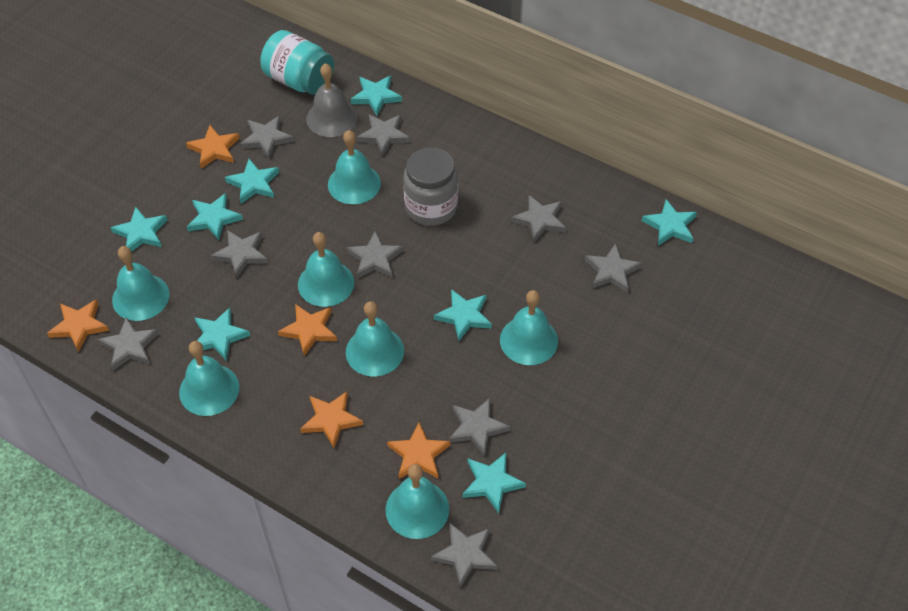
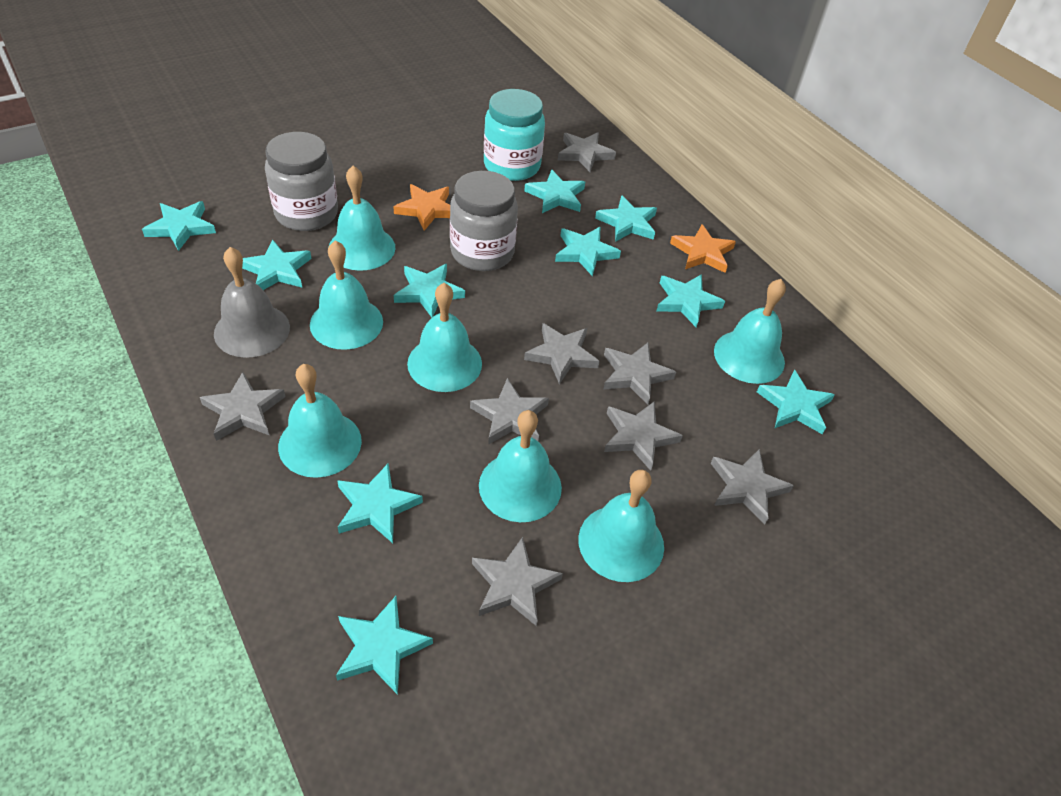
grey jar: 1 -> 2
grey star: 9 -> 8
orange star: 5 -> 2
turquoise star: 8 -> 10

